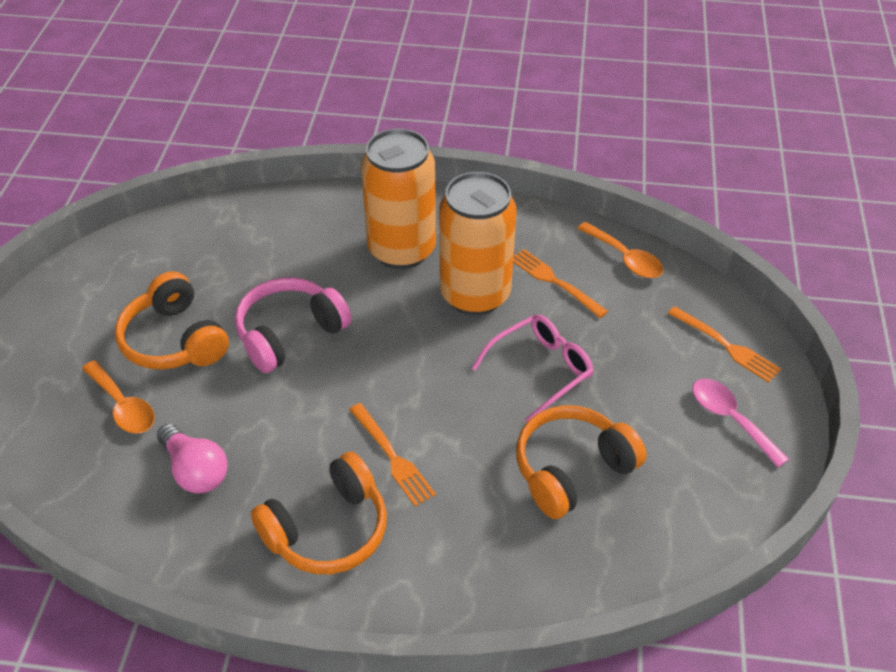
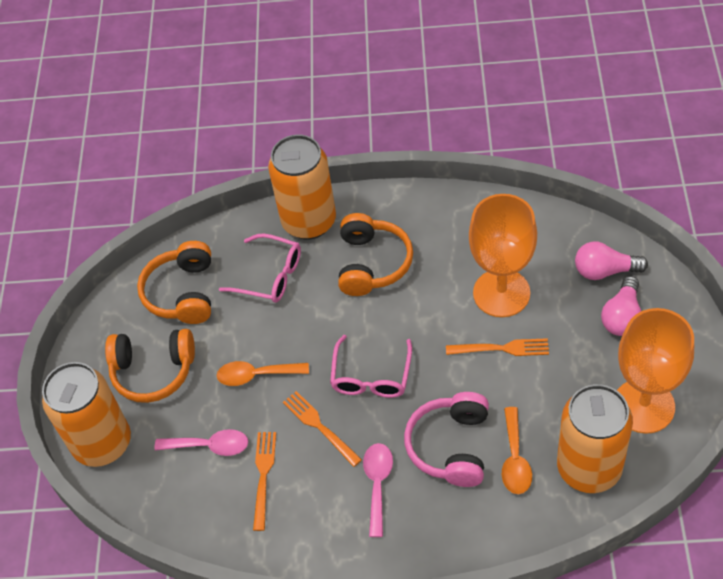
orange can: 2 -> 3
orange goblet: 0 -> 2
pink glasses: 1 -> 2
pink light bulb: 1 -> 2
pink spoon: 1 -> 2

